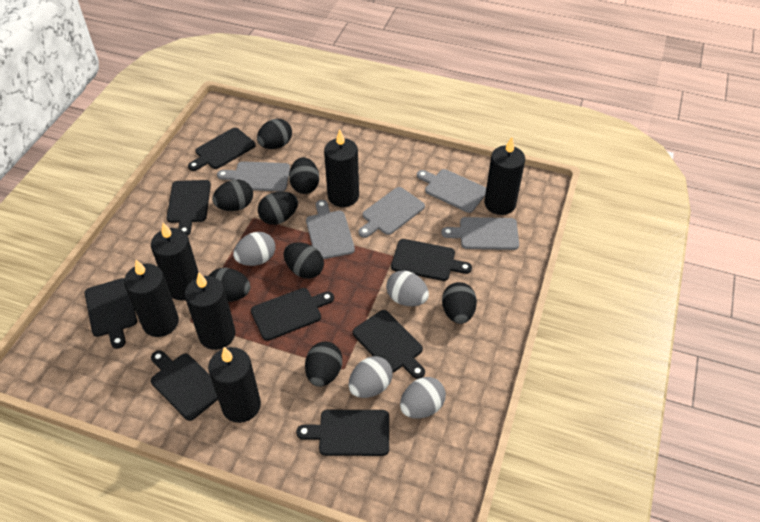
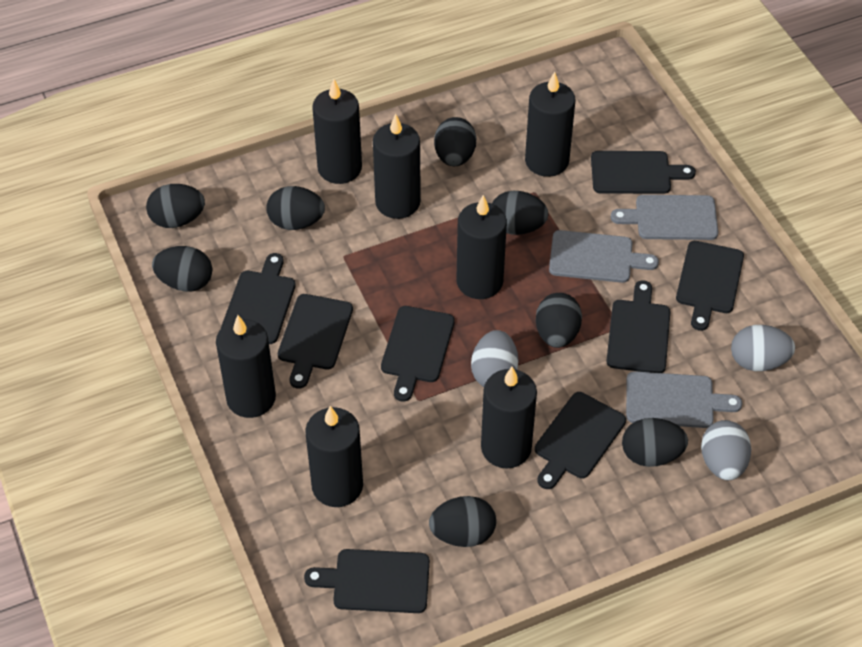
black candle: 6 -> 7
grey cutting board: 5 -> 3
grey egg: 4 -> 3

